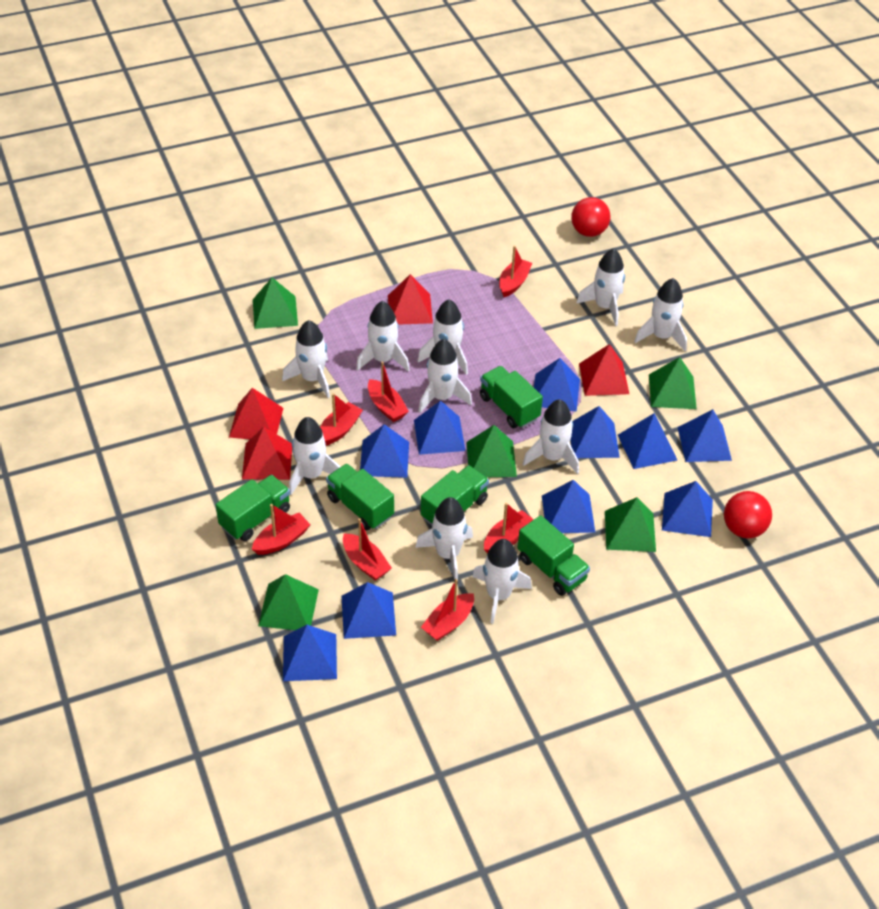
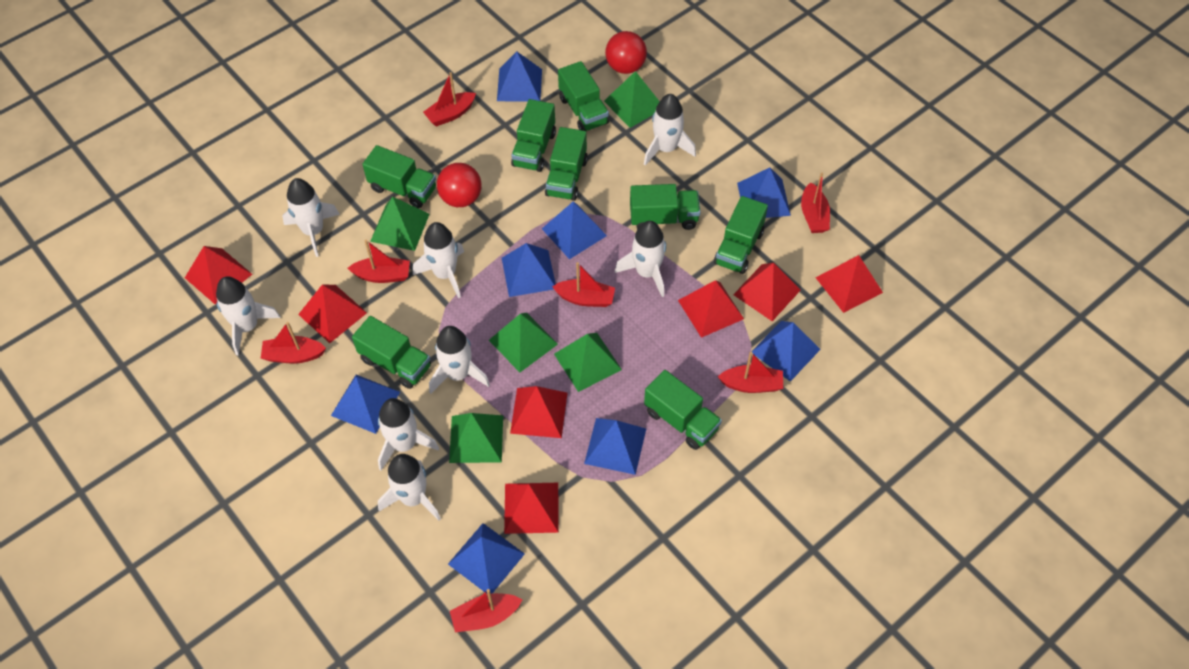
blue pyramid: 10 -> 8
green truck: 5 -> 8
red pyramid: 4 -> 7
white rocket: 10 -> 8

